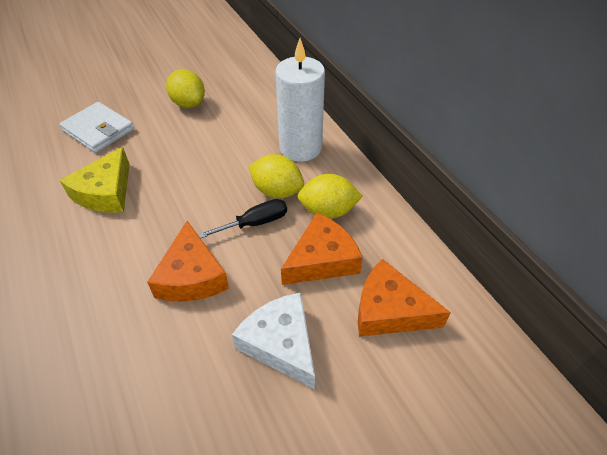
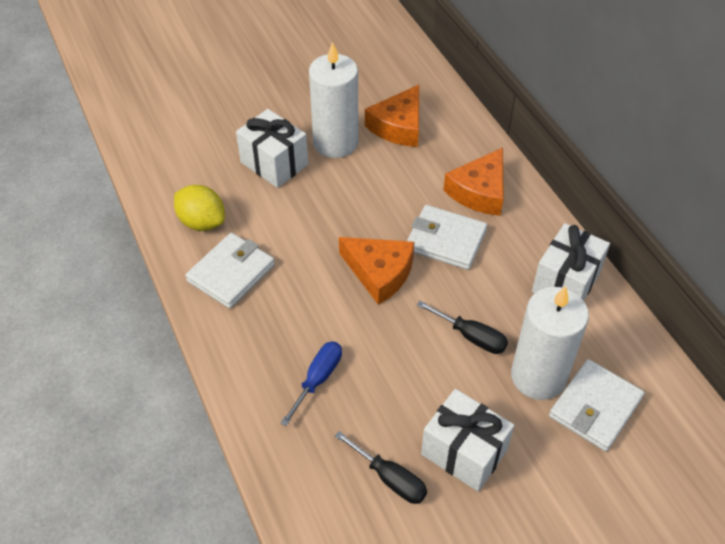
black screwdriver: 1 -> 2
blue screwdriver: 0 -> 1
white candle: 1 -> 2
white cheese: 1 -> 0
white gift: 0 -> 3
white wallet: 1 -> 3
yellow cheese: 1 -> 0
yellow lemon: 3 -> 1

